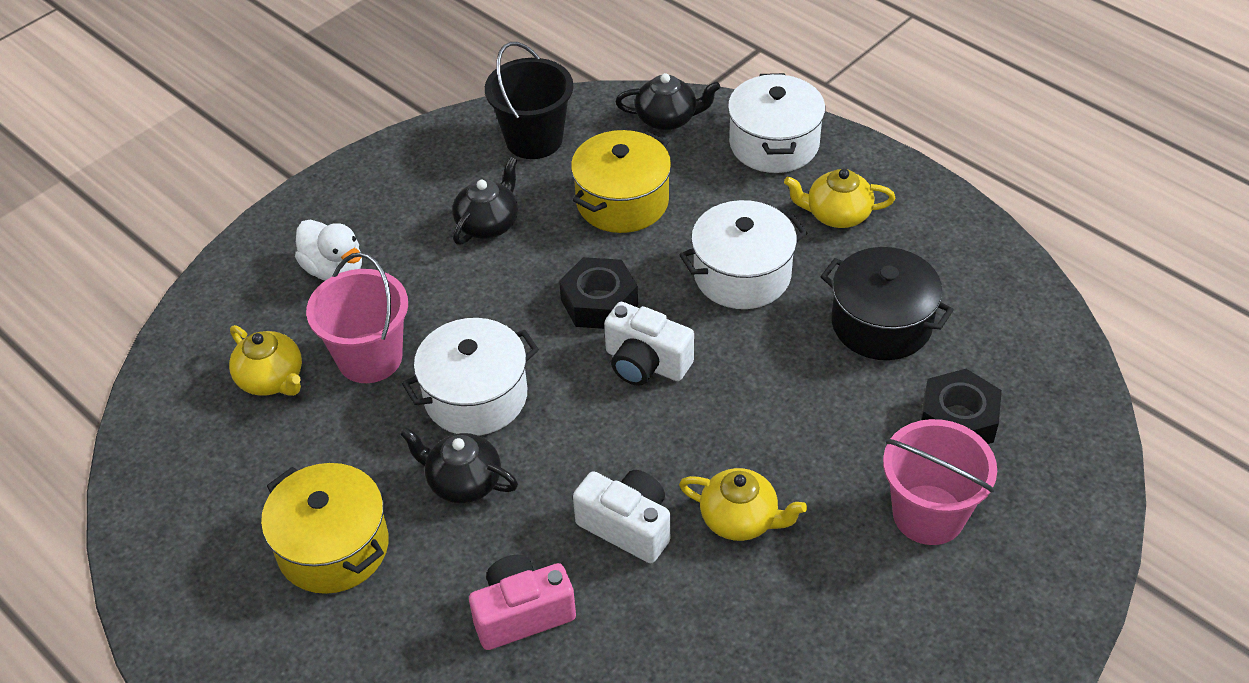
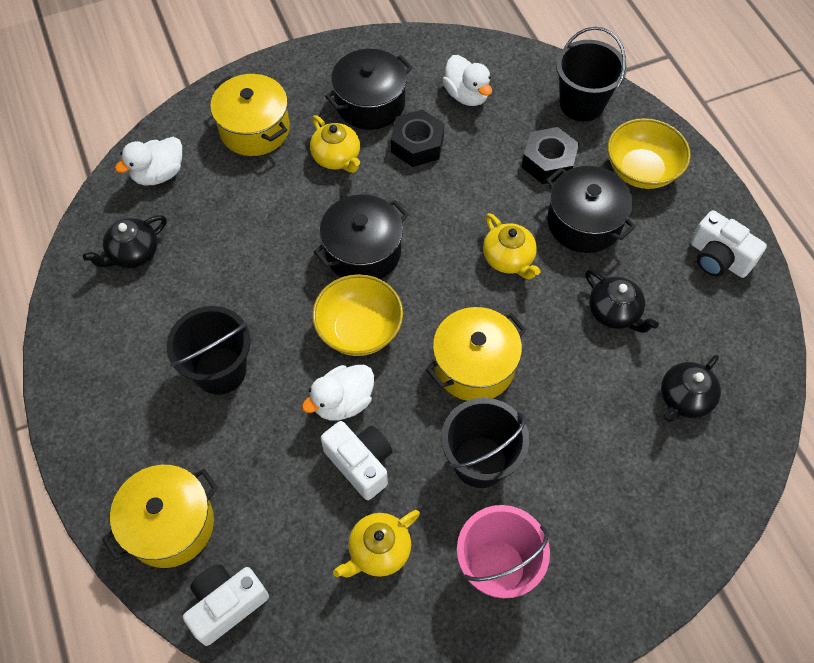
black bucket: 1 -> 3
black pot: 1 -> 3
pink bucket: 2 -> 1
pink camera: 1 -> 0
white camera: 2 -> 3
white duck: 1 -> 3
white pot: 3 -> 0
yellow bowl: 0 -> 2
yellow pot: 2 -> 3

